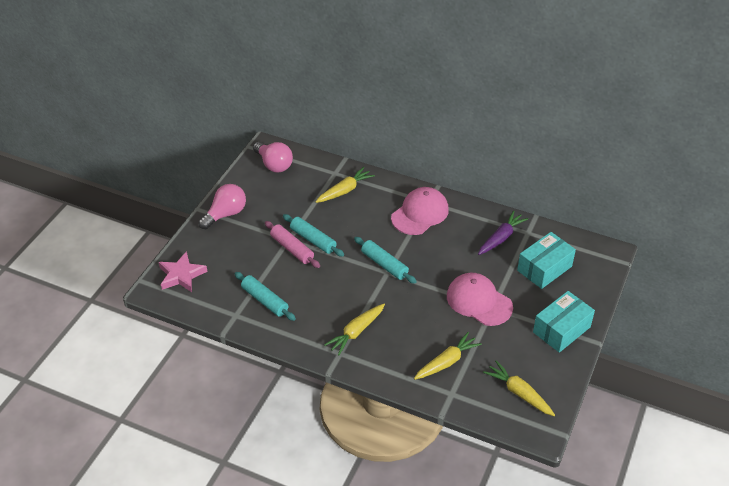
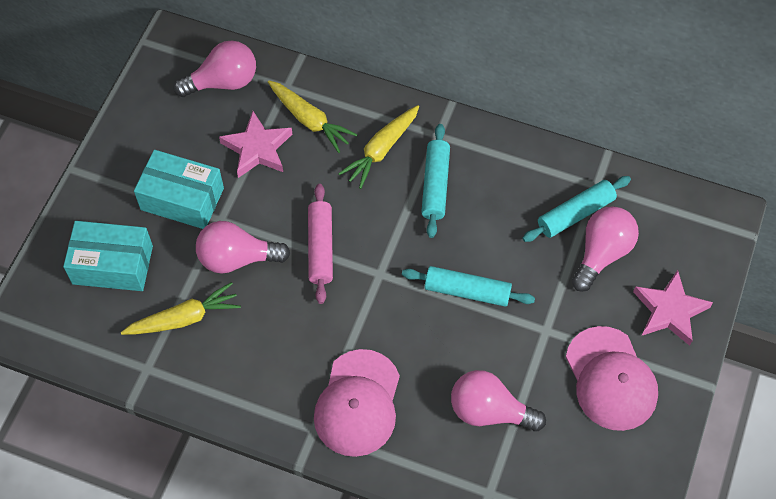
pink light bulb: 2 -> 4
pink star: 1 -> 2
purple carrot: 1 -> 0
yellow carrot: 4 -> 3

